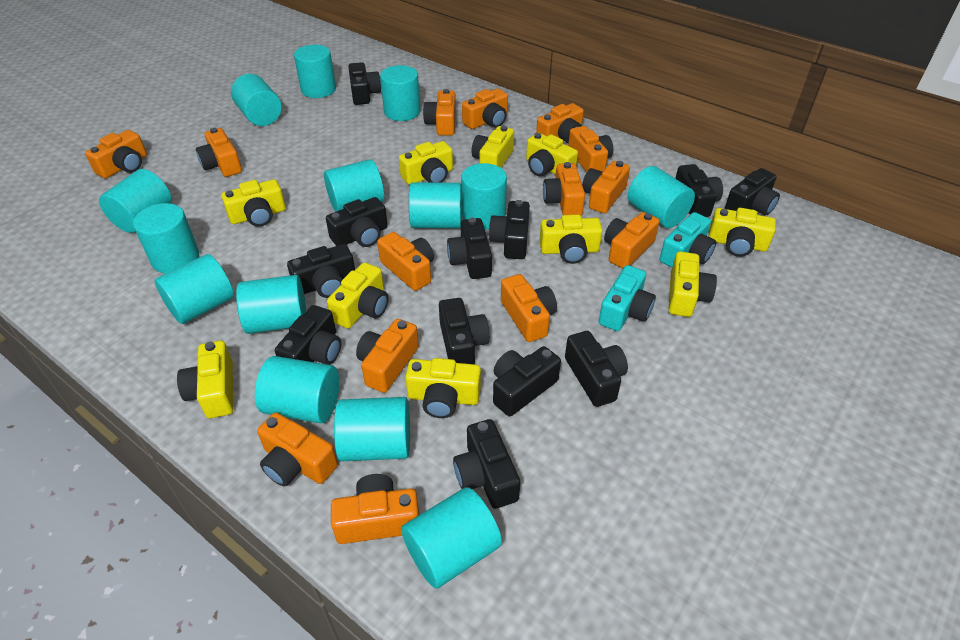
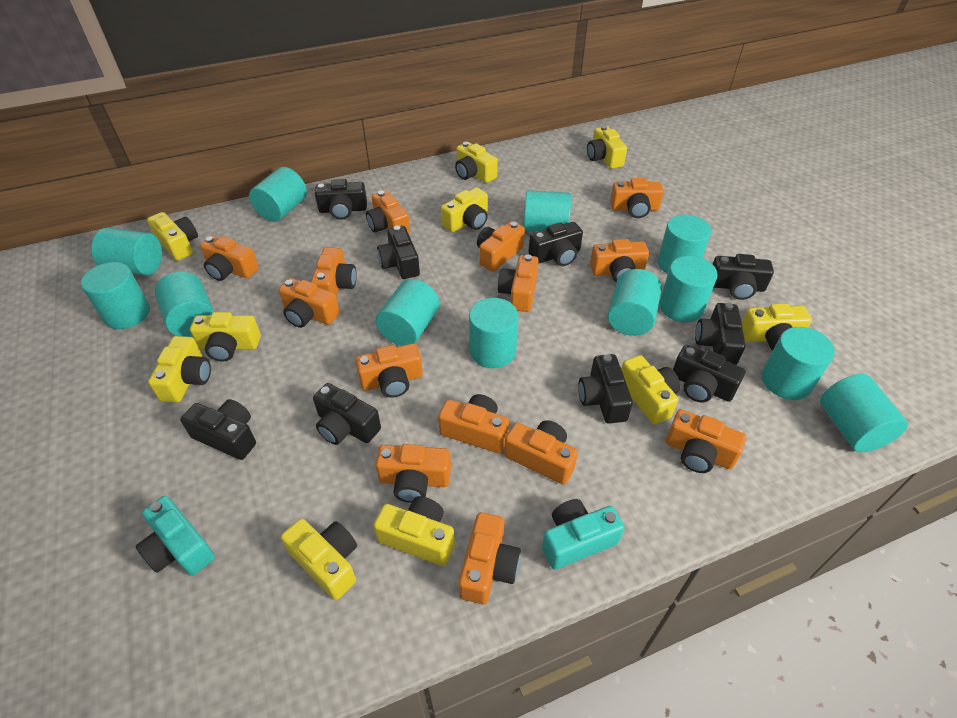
black camera: 12 -> 9
turquoise cylinder: 14 -> 12

